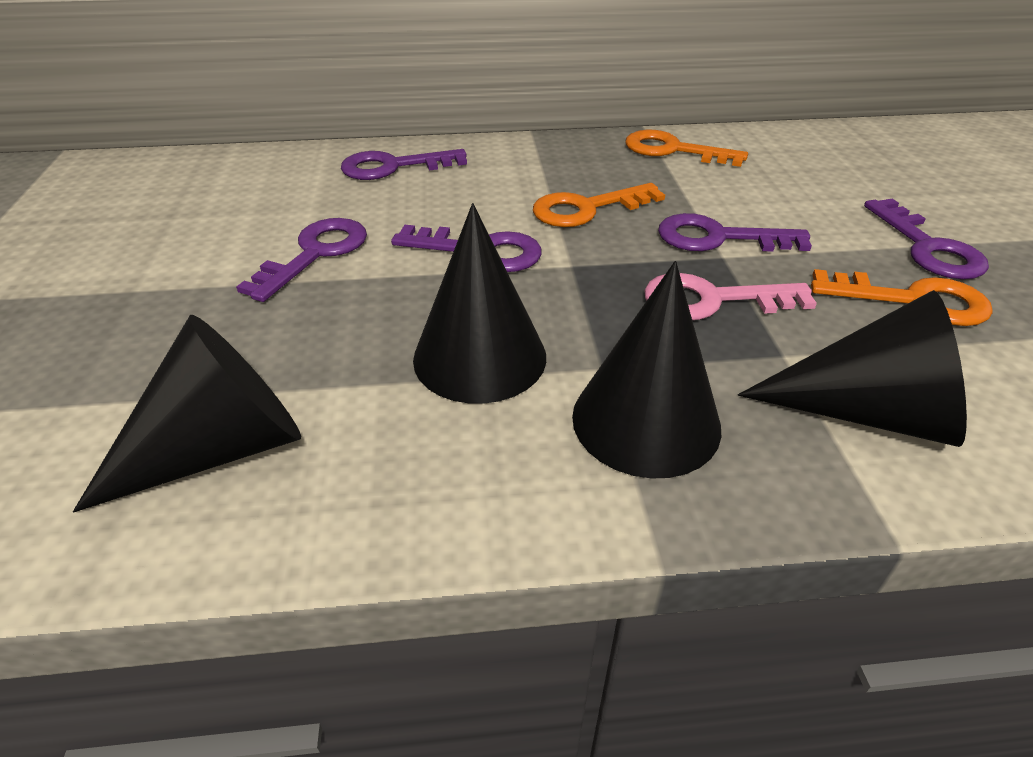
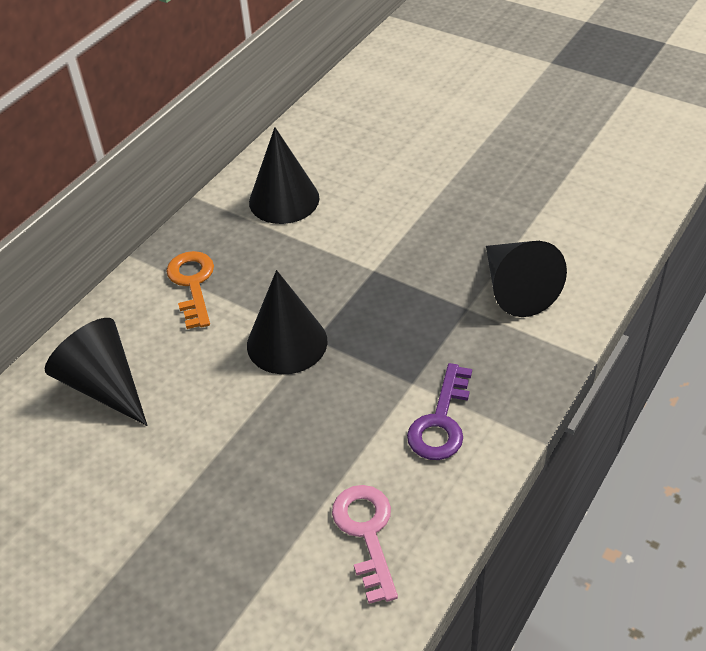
orange key: 3 -> 1
purple key: 5 -> 1

